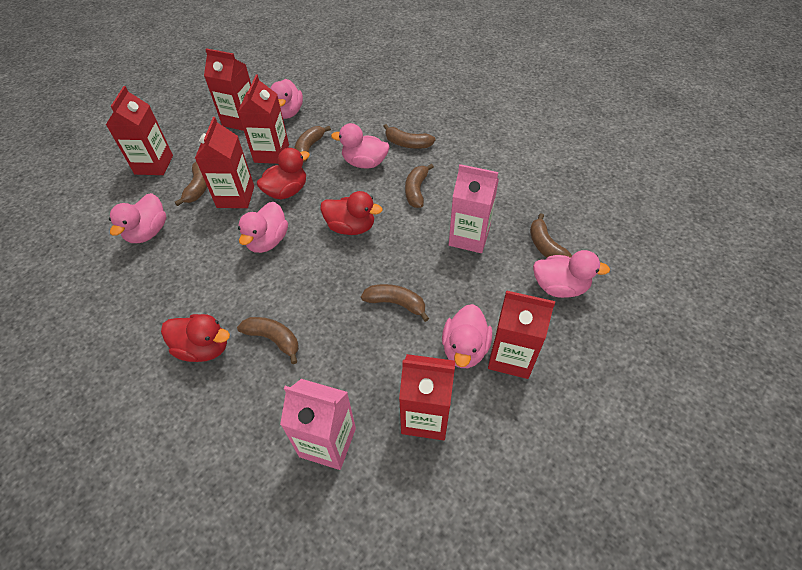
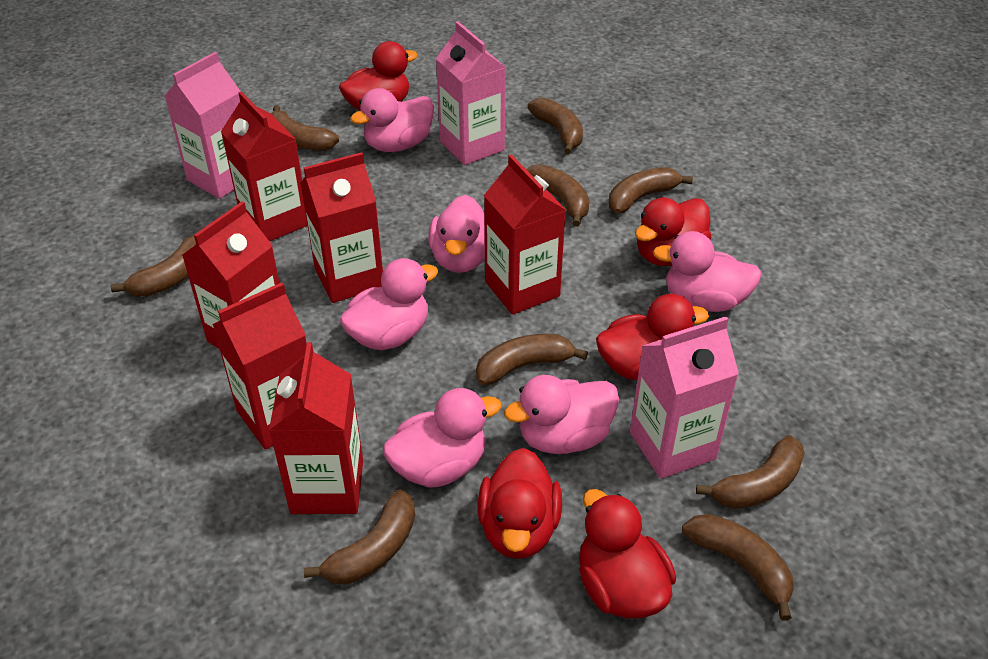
brown banana: 7 -> 9
pink carton: 2 -> 3
red duck: 3 -> 5

